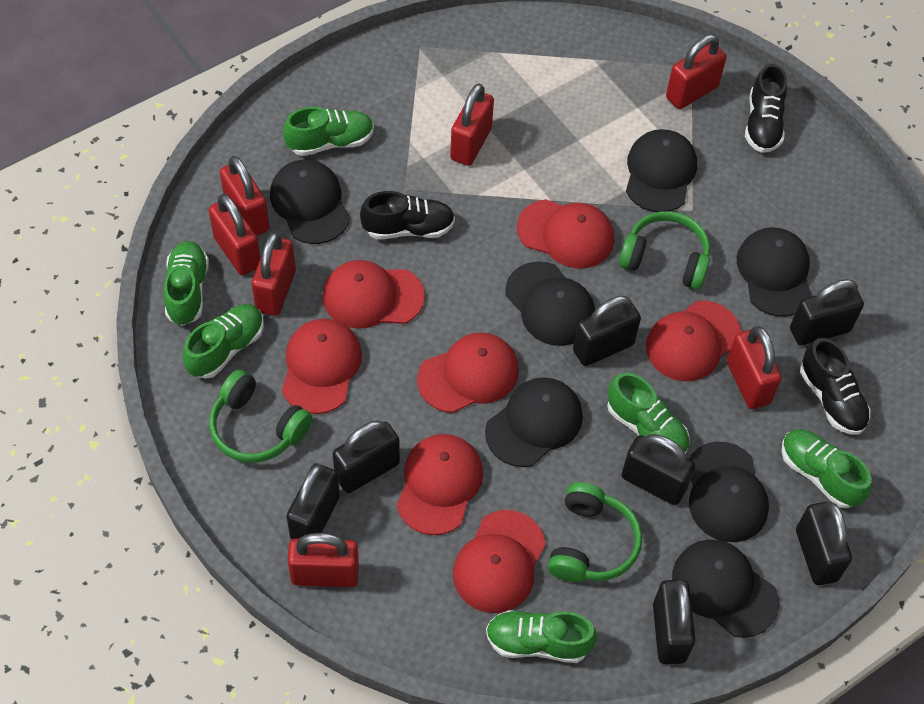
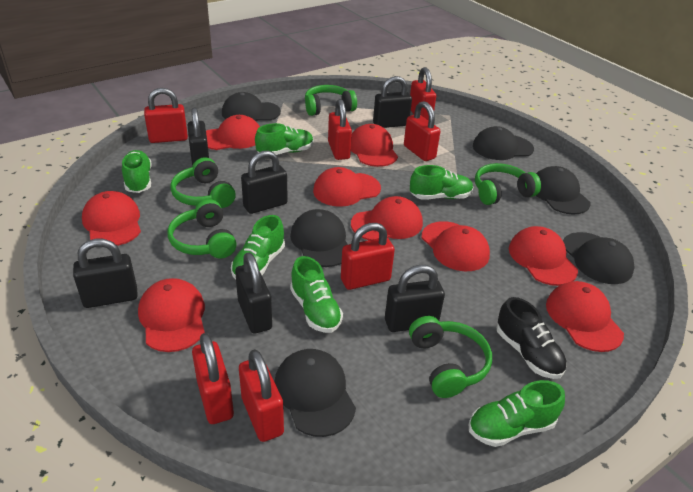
black cap: 7 -> 6
black padlock: 7 -> 6
black shoe: 3 -> 1
green headphones: 3 -> 5
red cap: 7 -> 9

